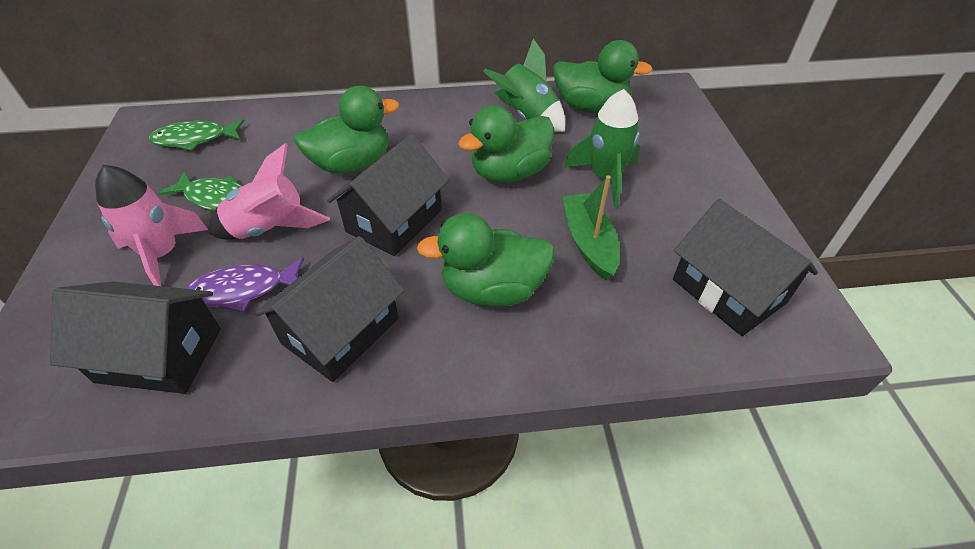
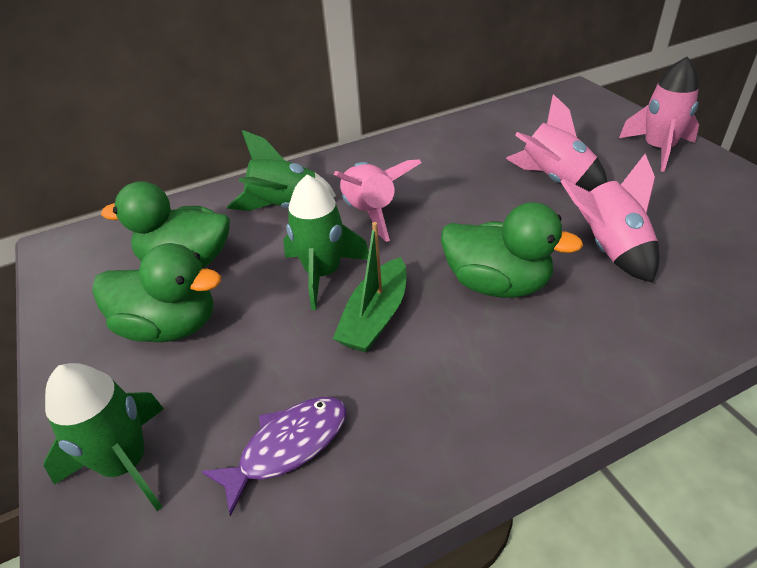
black house: 4 -> 0
green duck: 4 -> 3
green fish: 2 -> 0
green rocket: 2 -> 3
pink rocket: 2 -> 4

